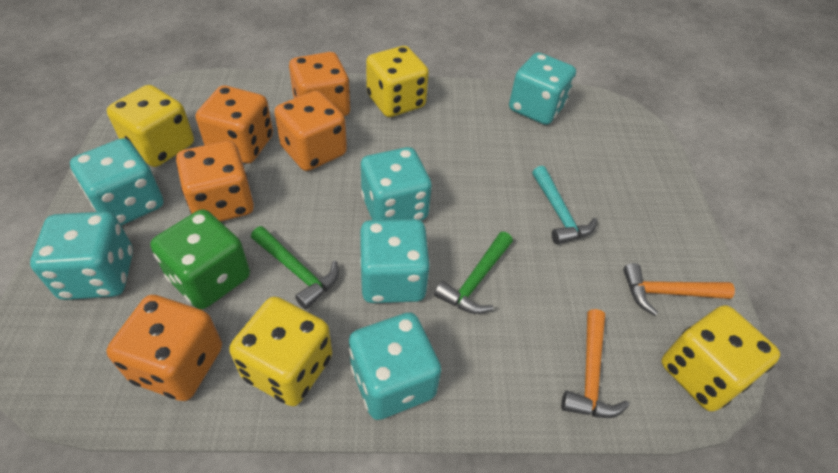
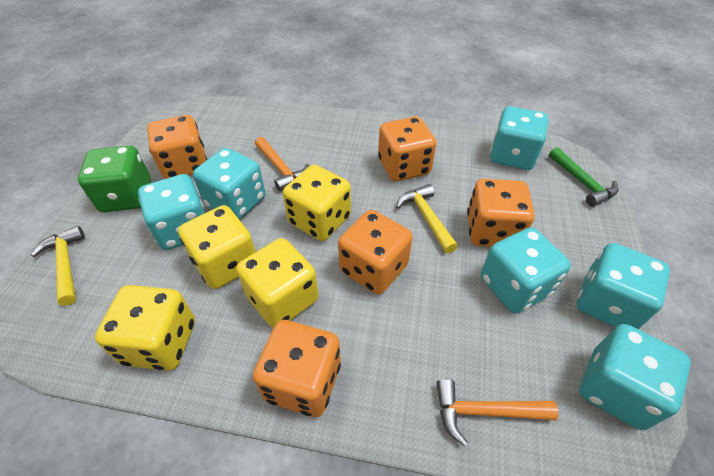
green hammer: 2 -> 1
turquoise hammer: 1 -> 0
yellow hammer: 0 -> 2

